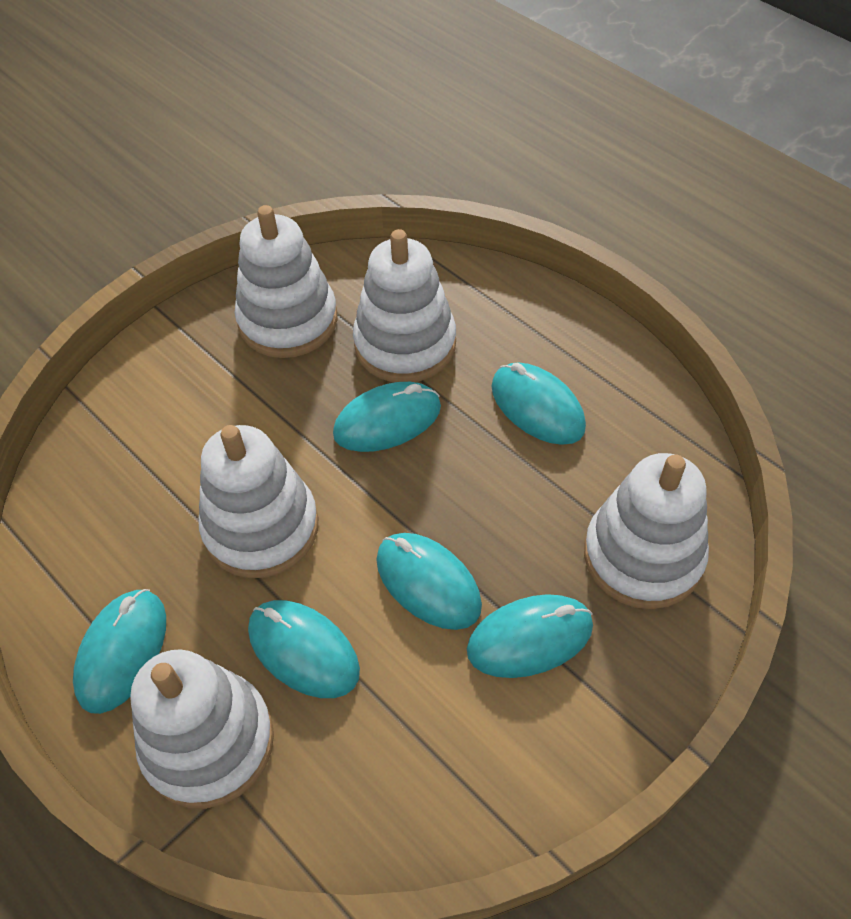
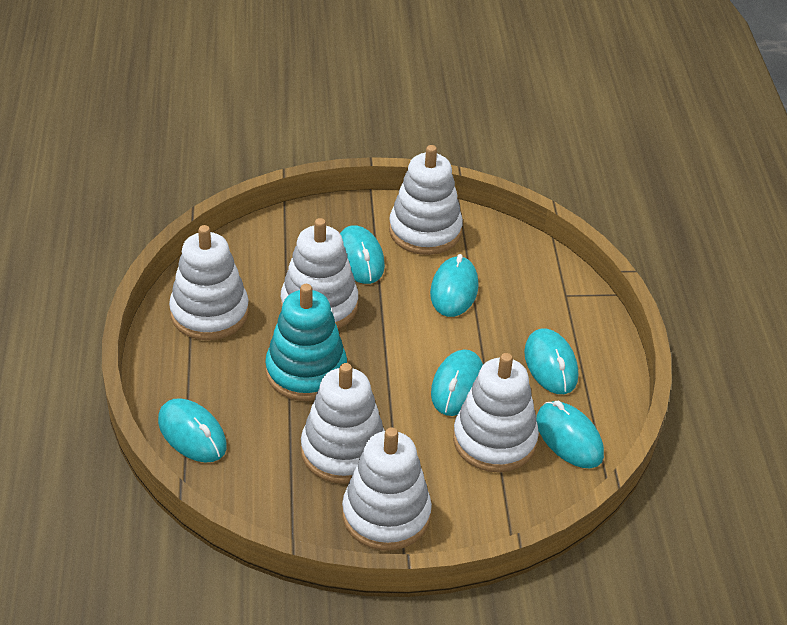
turquoise stacking toy: 0 -> 1
white stacking toy: 5 -> 6

